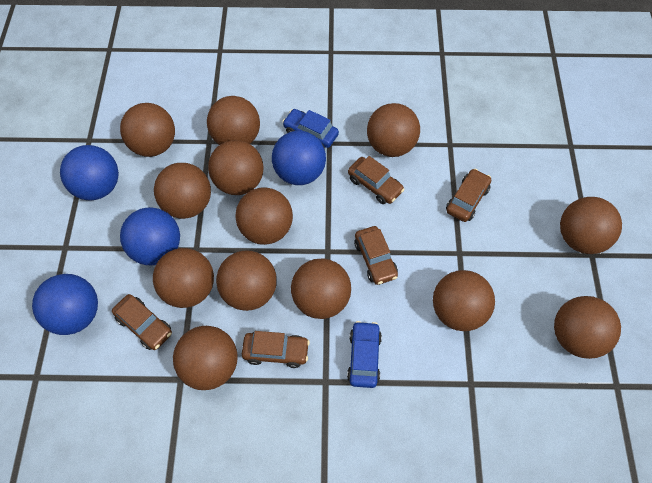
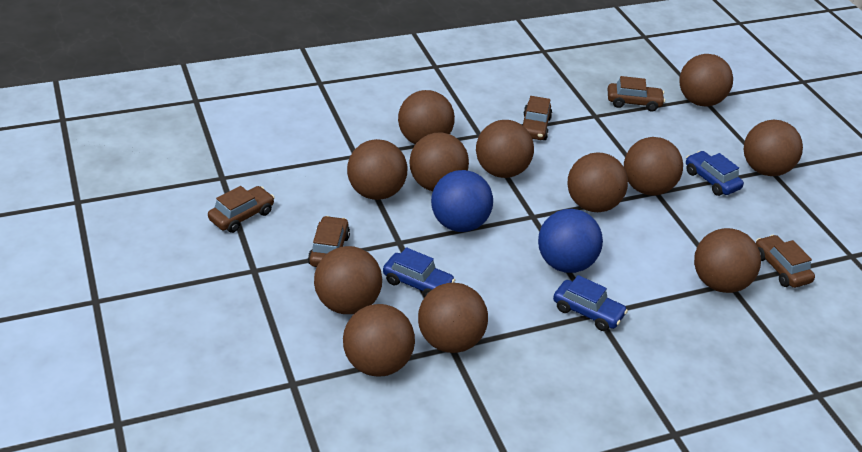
blue ball: 4 -> 2
blue car: 2 -> 3
brown ball: 13 -> 12

